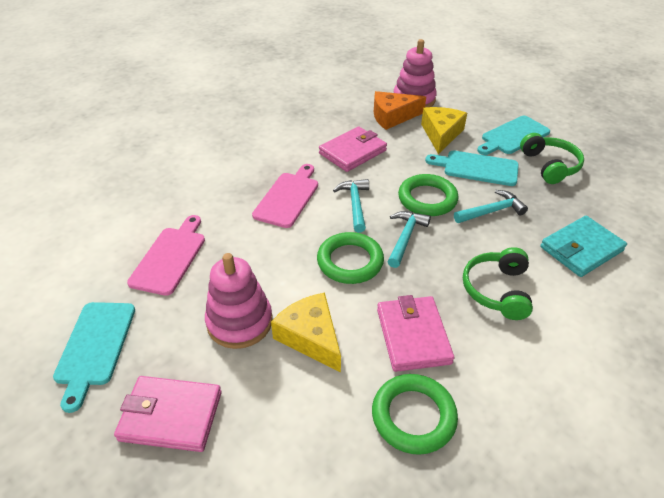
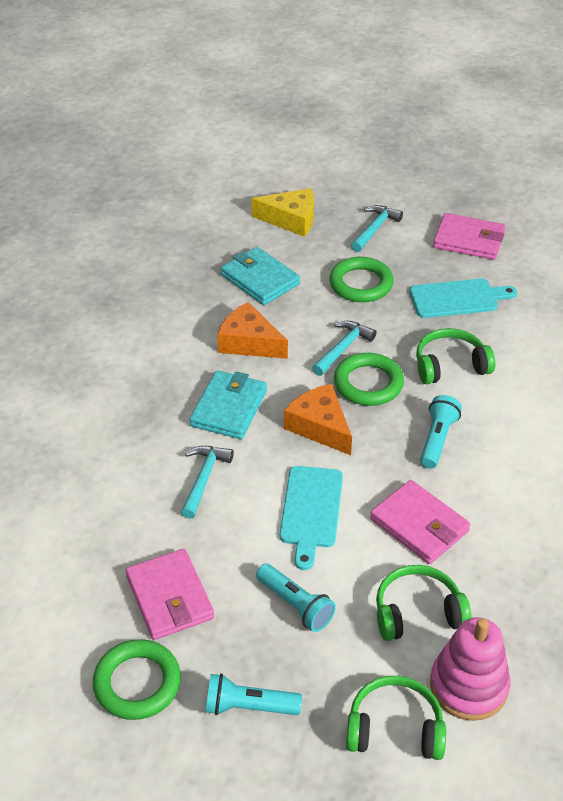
green headphones: 2 -> 3
orange cheese: 1 -> 2
pink cutting board: 2 -> 0
pink stacking toy: 2 -> 1
turquoise cutting board: 3 -> 2
turquoise flashlight: 0 -> 3
turquoise wallet: 1 -> 2
yellow cheese: 2 -> 1

